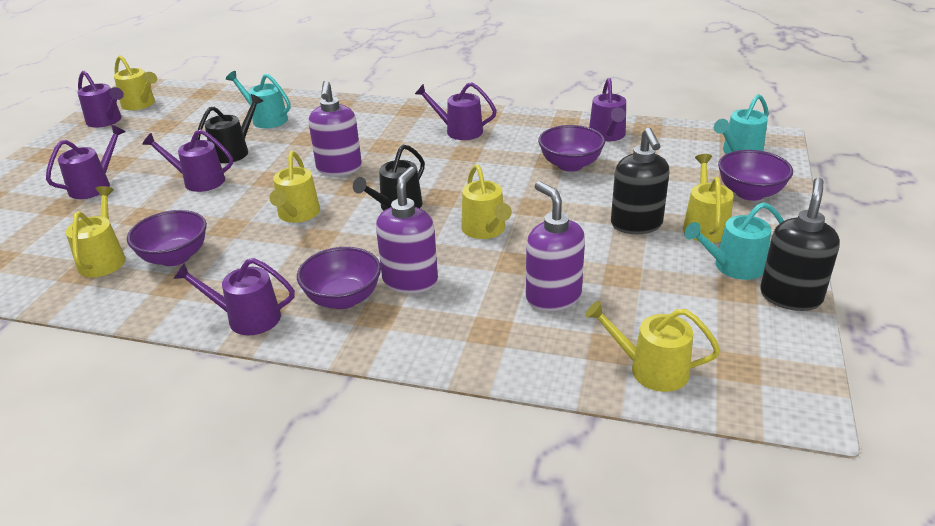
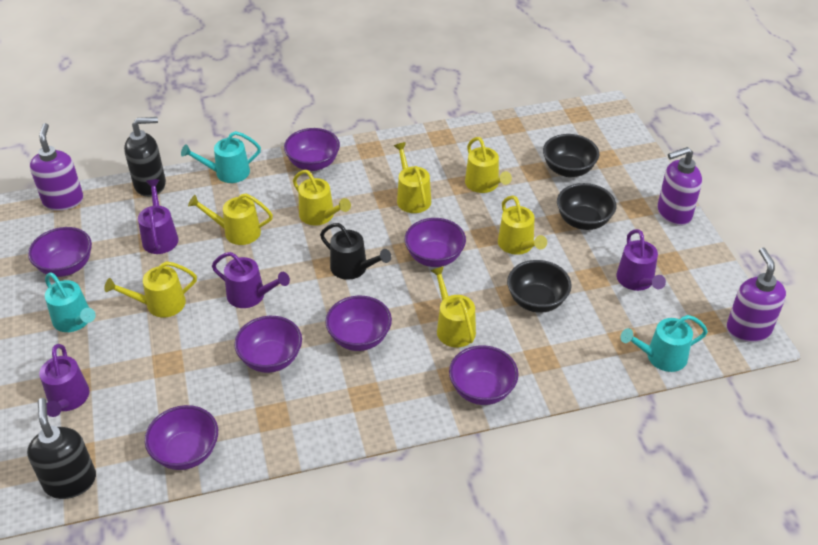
black bowl: 0 -> 3
black watering can: 2 -> 1
purple bowl: 4 -> 7
purple watering can: 6 -> 4
yellow watering can: 6 -> 7

